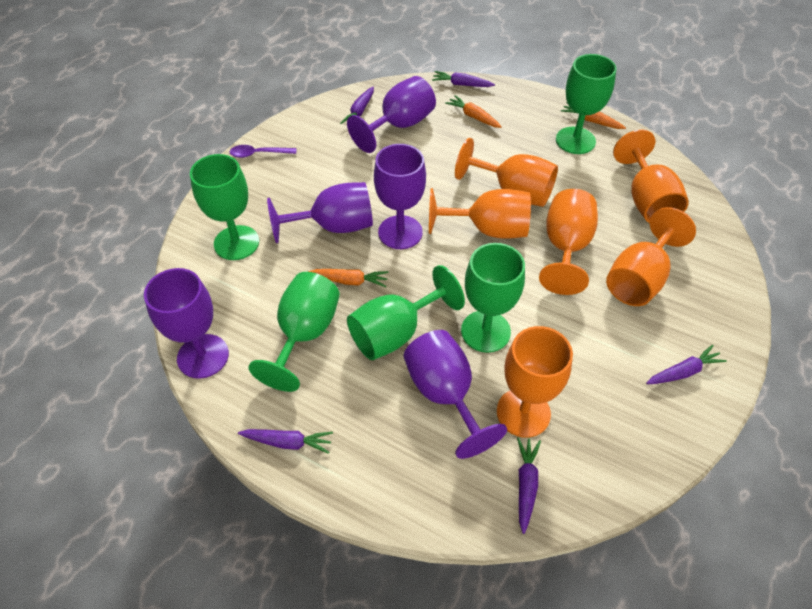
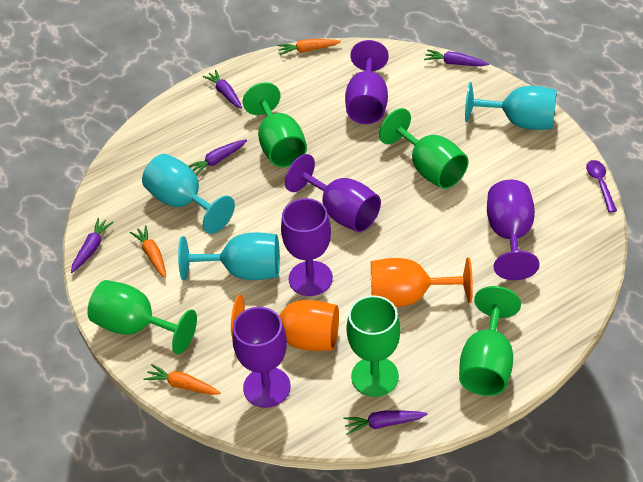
orange goblet: 6 -> 2
turquoise goblet: 0 -> 3

